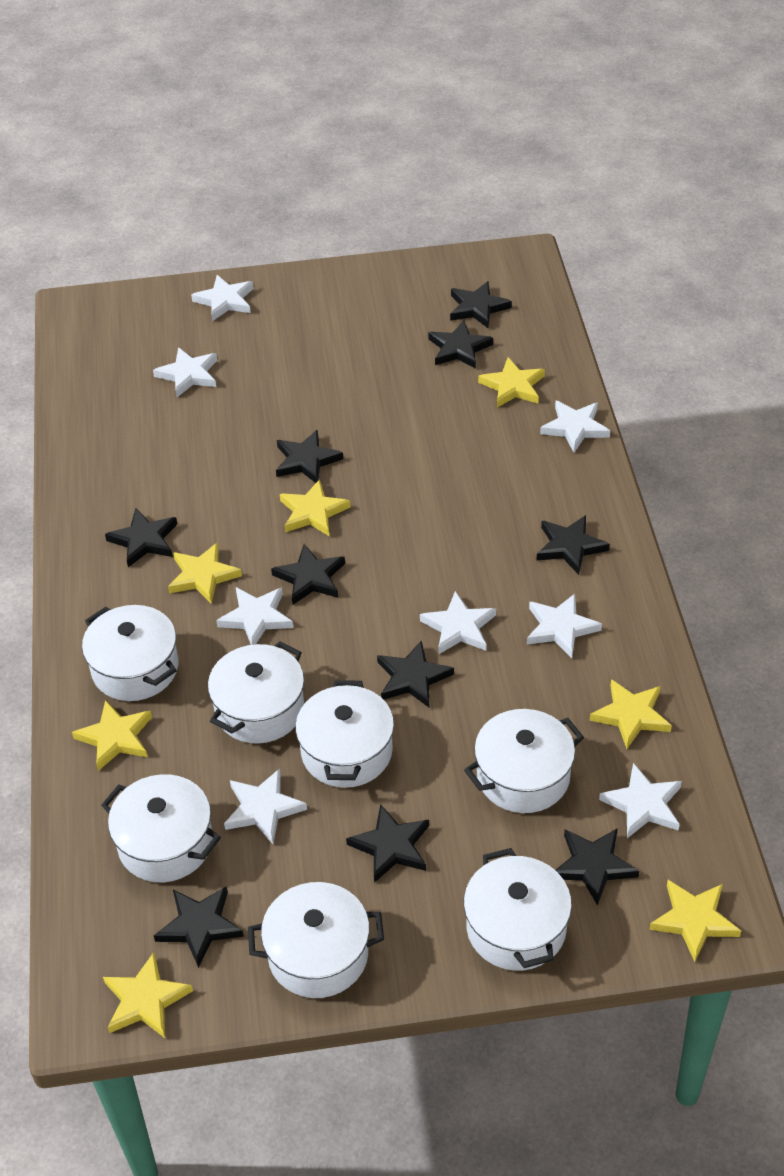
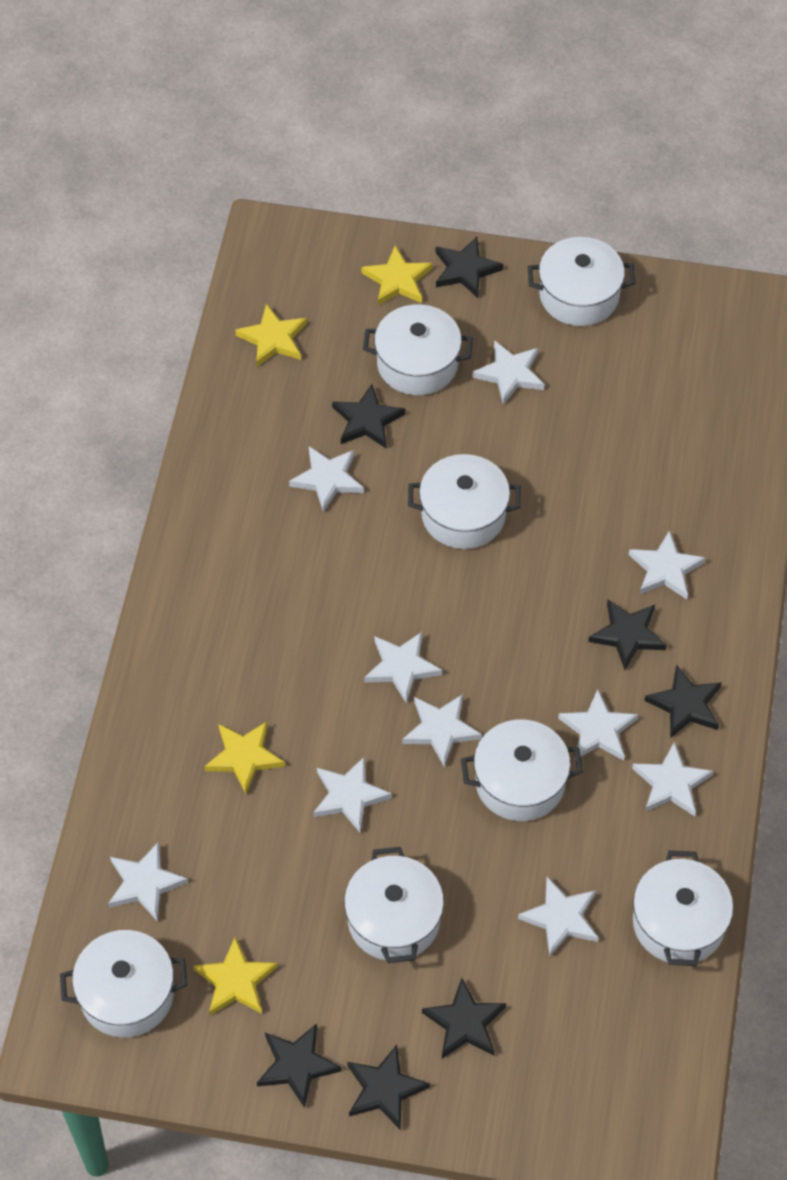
black star: 10 -> 7
white star: 8 -> 10
yellow star: 7 -> 4

